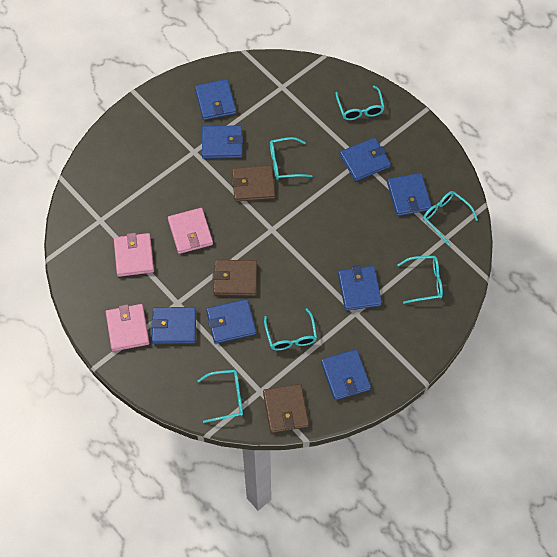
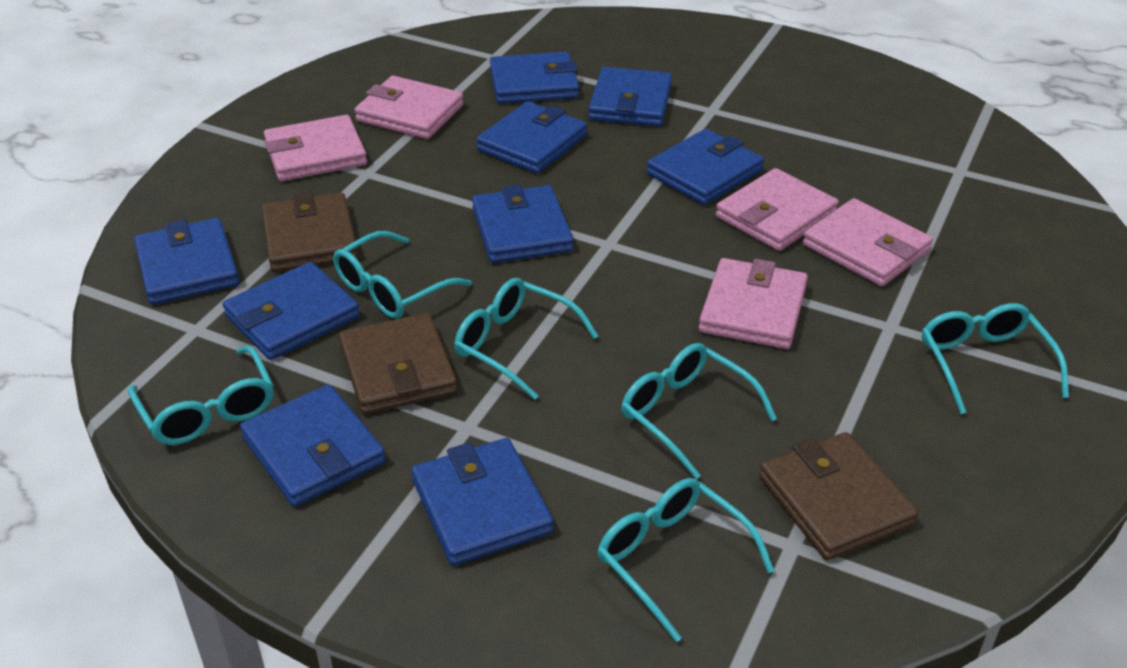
blue wallet: 8 -> 9
pink wallet: 3 -> 5

